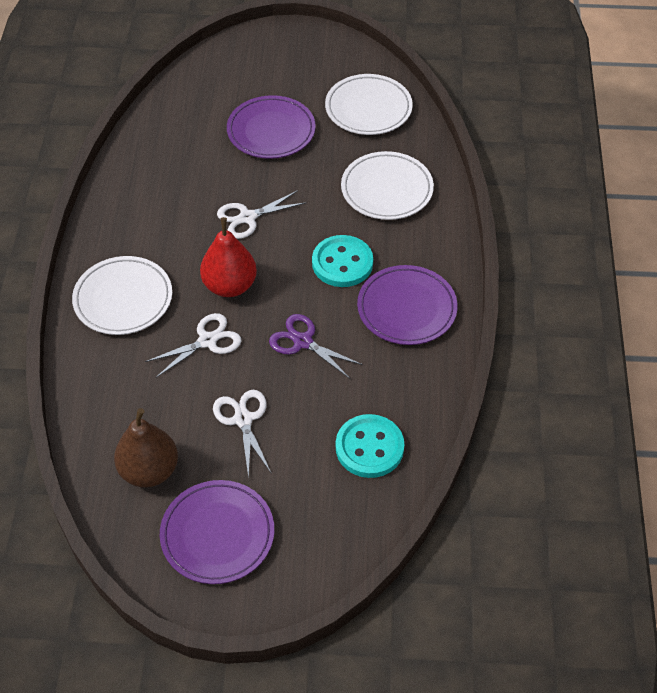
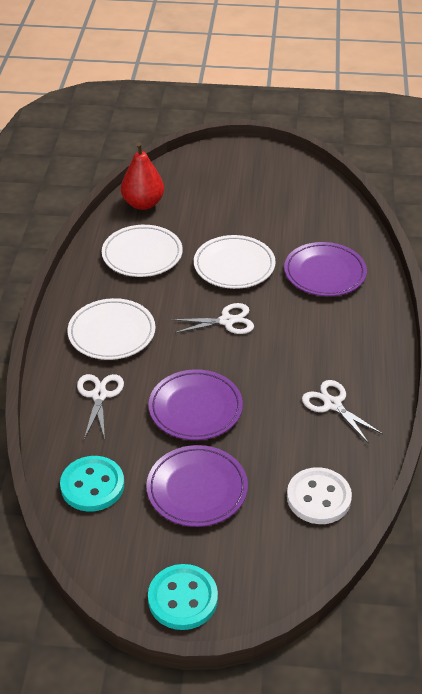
brown pear: 1 -> 0
purple scissors: 1 -> 0
white button: 0 -> 1

